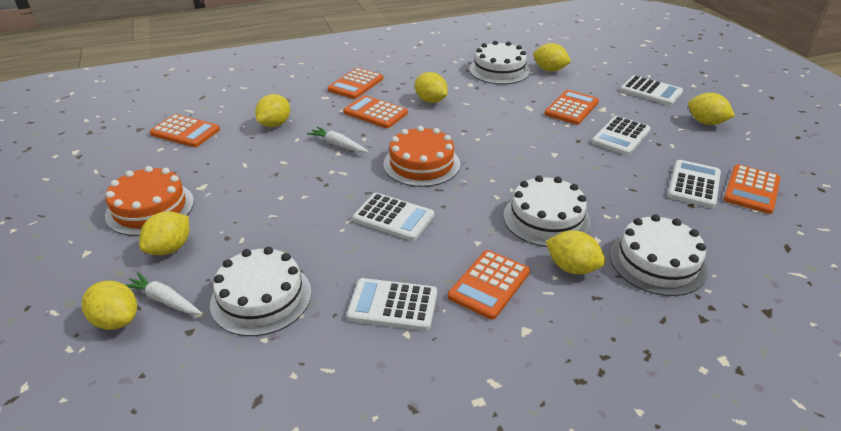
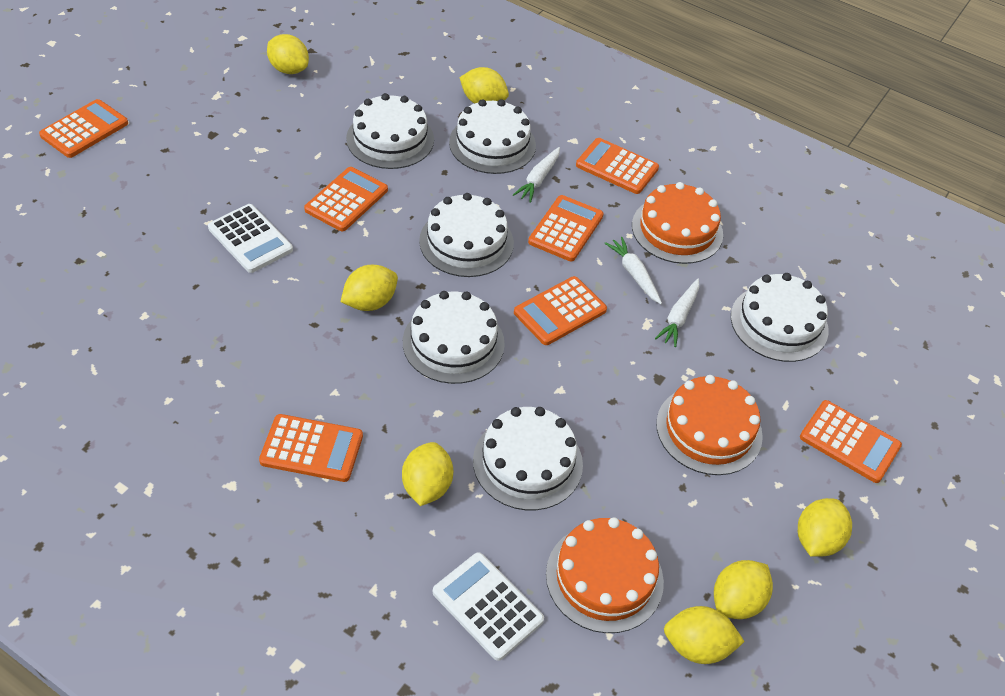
orange cake: 2 -> 3
orange calculator: 6 -> 7
white cake: 4 -> 6
white calculator: 5 -> 2
white carrot: 2 -> 3

